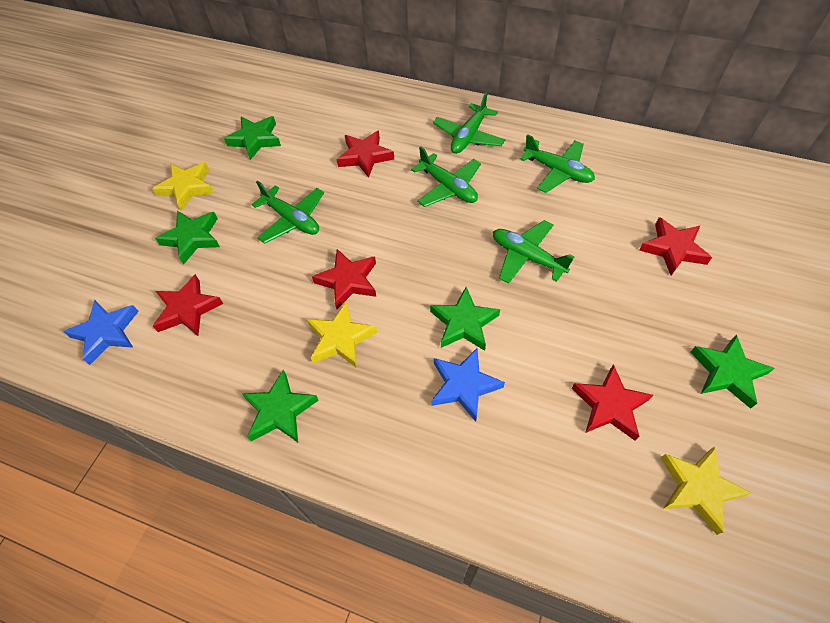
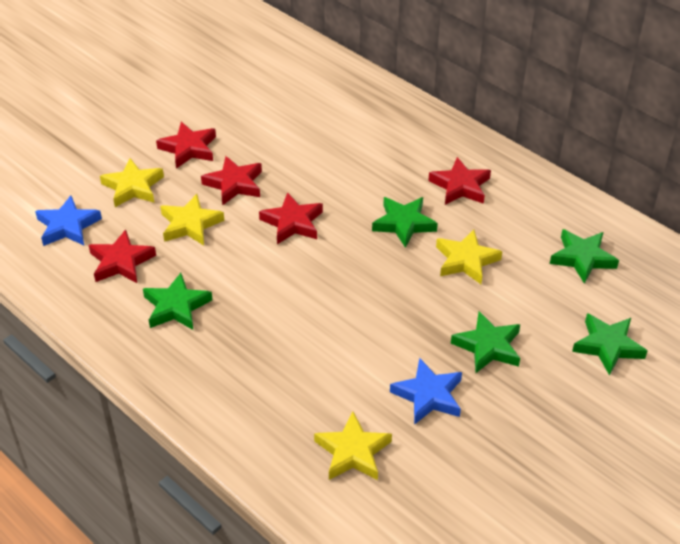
green plane: 5 -> 0
yellow star: 3 -> 4

